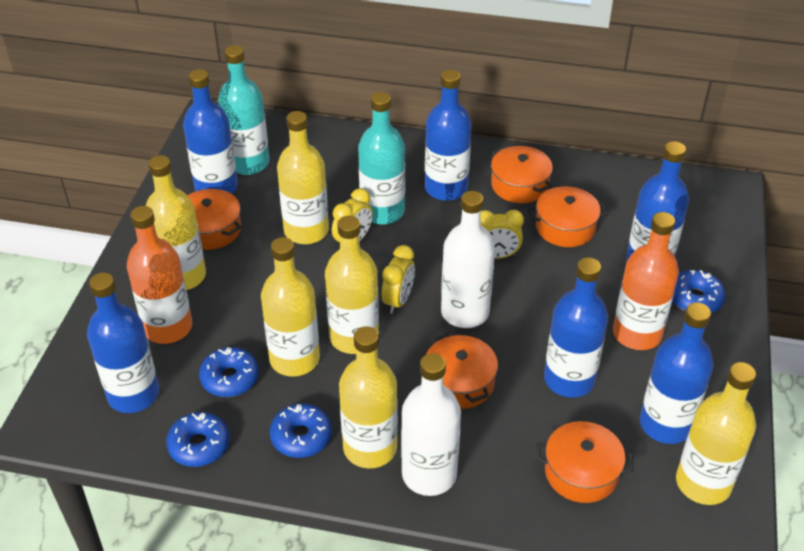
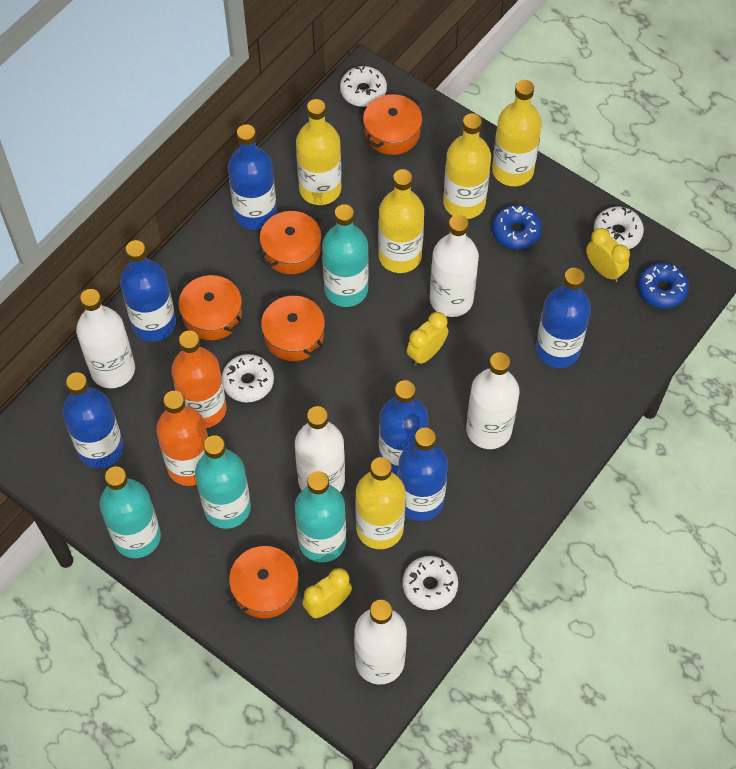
blue donut: 4 -> 2
turquoise bottle: 2 -> 4
white bottle: 2 -> 5
white donut: 0 -> 4
yellow bottle: 6 -> 5

